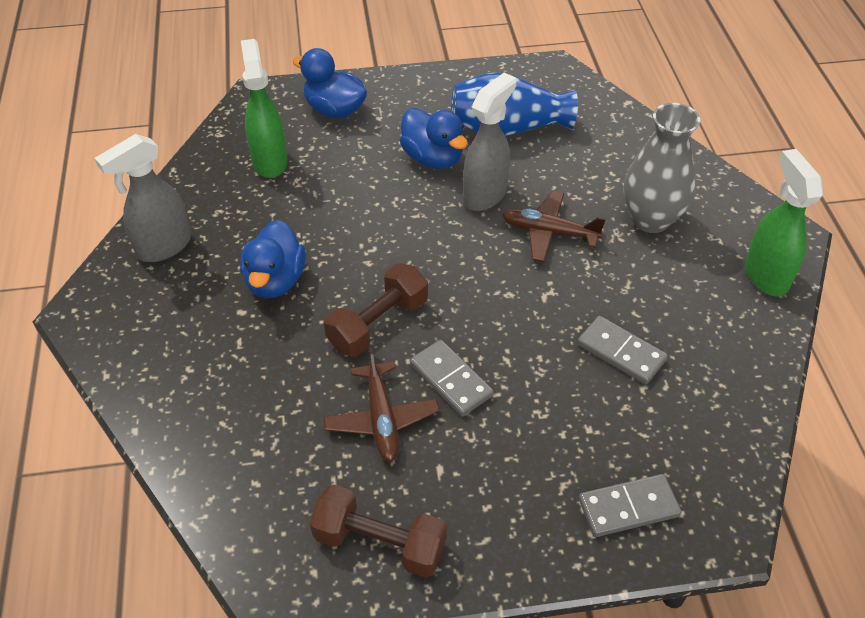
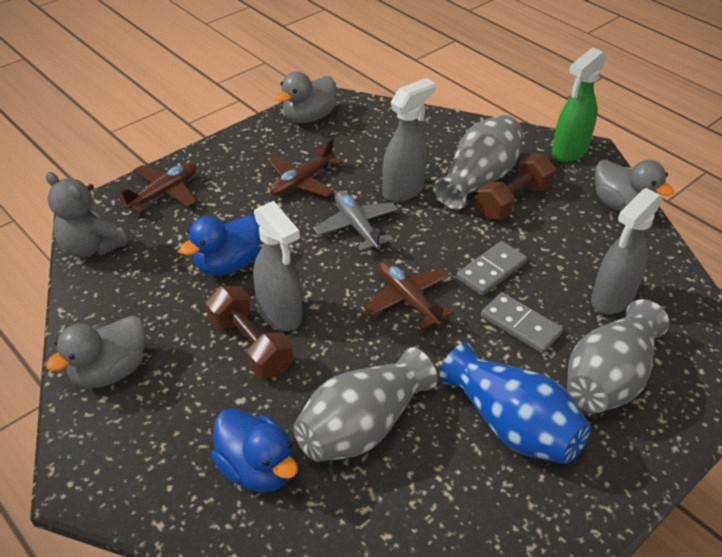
blue duck: 3 -> 2
brown plane: 2 -> 3
green spray bottle: 2 -> 1
grey domino: 3 -> 2
grey duck: 0 -> 3
grey plane: 0 -> 1
grey spray bottle: 2 -> 3
grey teddy bear: 0 -> 1
grey vase: 1 -> 3

